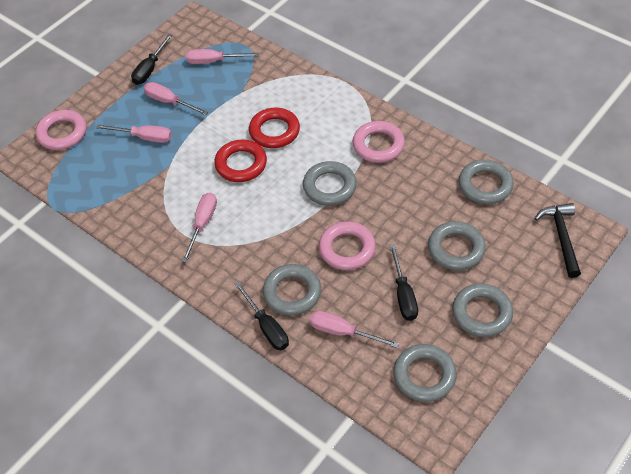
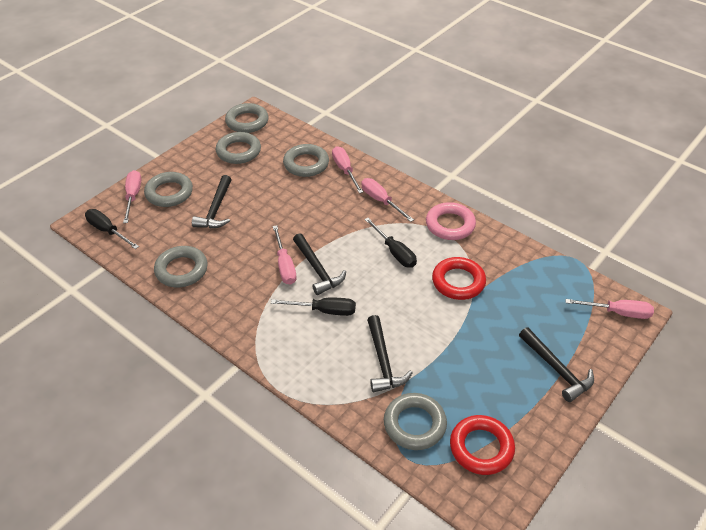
black hammer: 1 -> 4
pink ring: 3 -> 1

